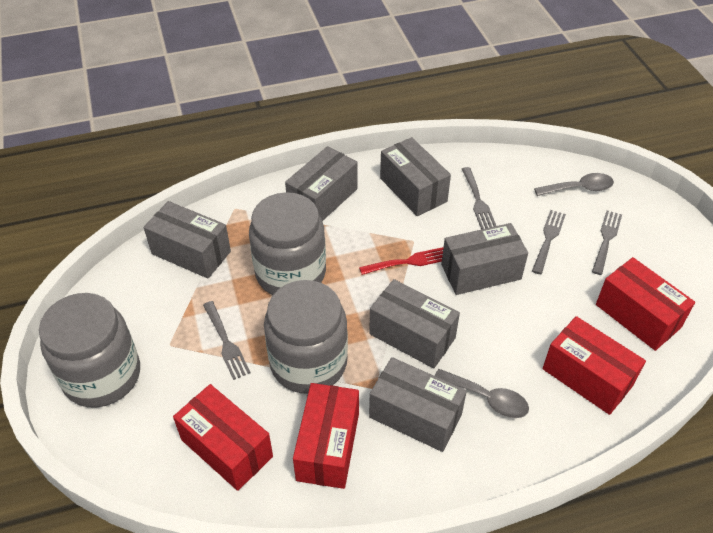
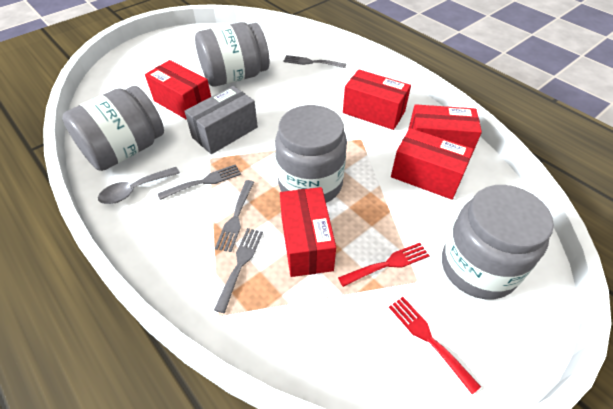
grey box: 6 -> 1
grey jar: 3 -> 4
grey spoon: 2 -> 1
red box: 4 -> 5
red fork: 1 -> 2

